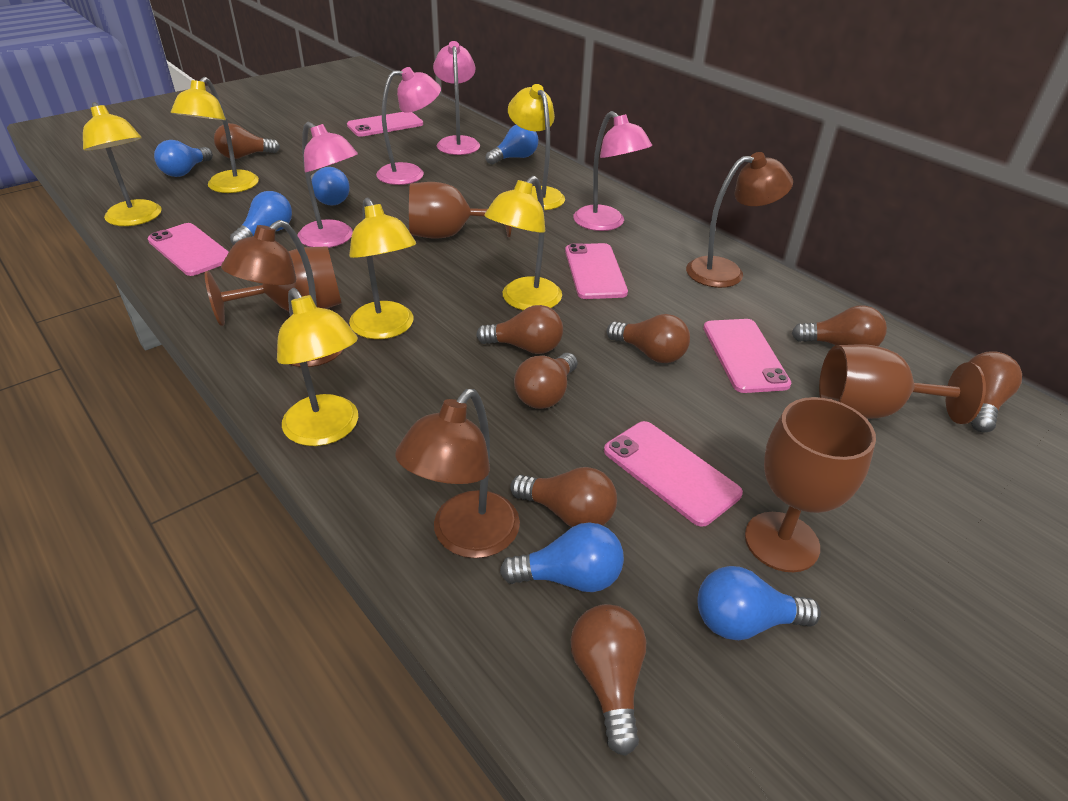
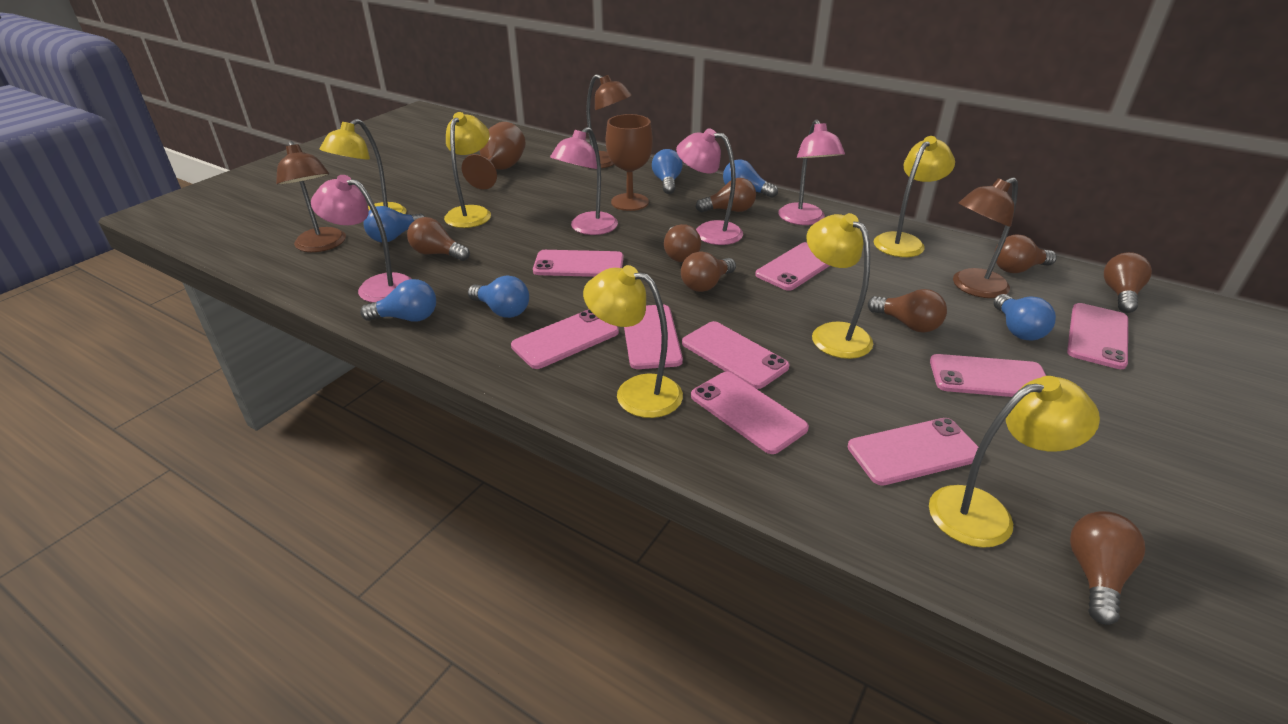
brown goblet: 4 -> 2
pink phone: 5 -> 9

